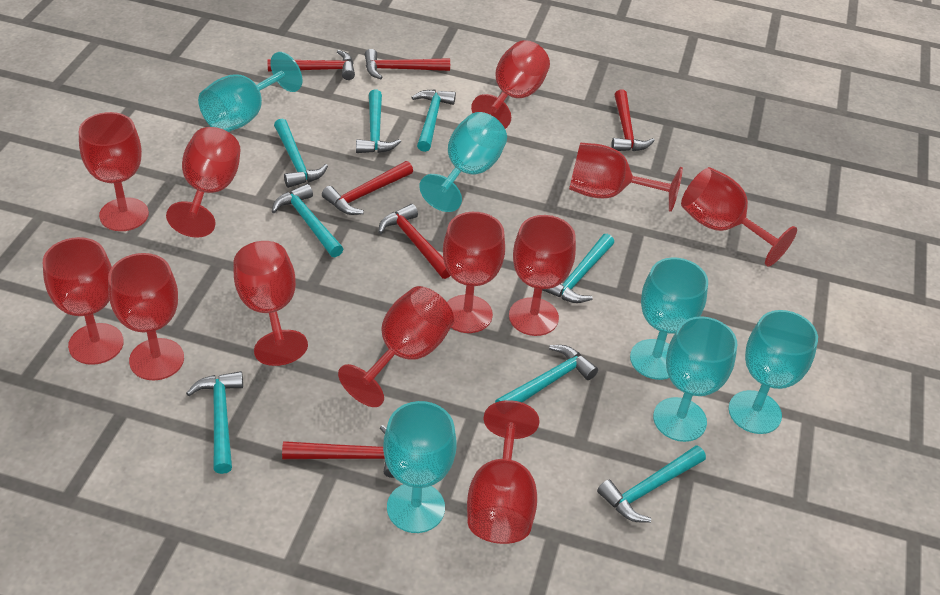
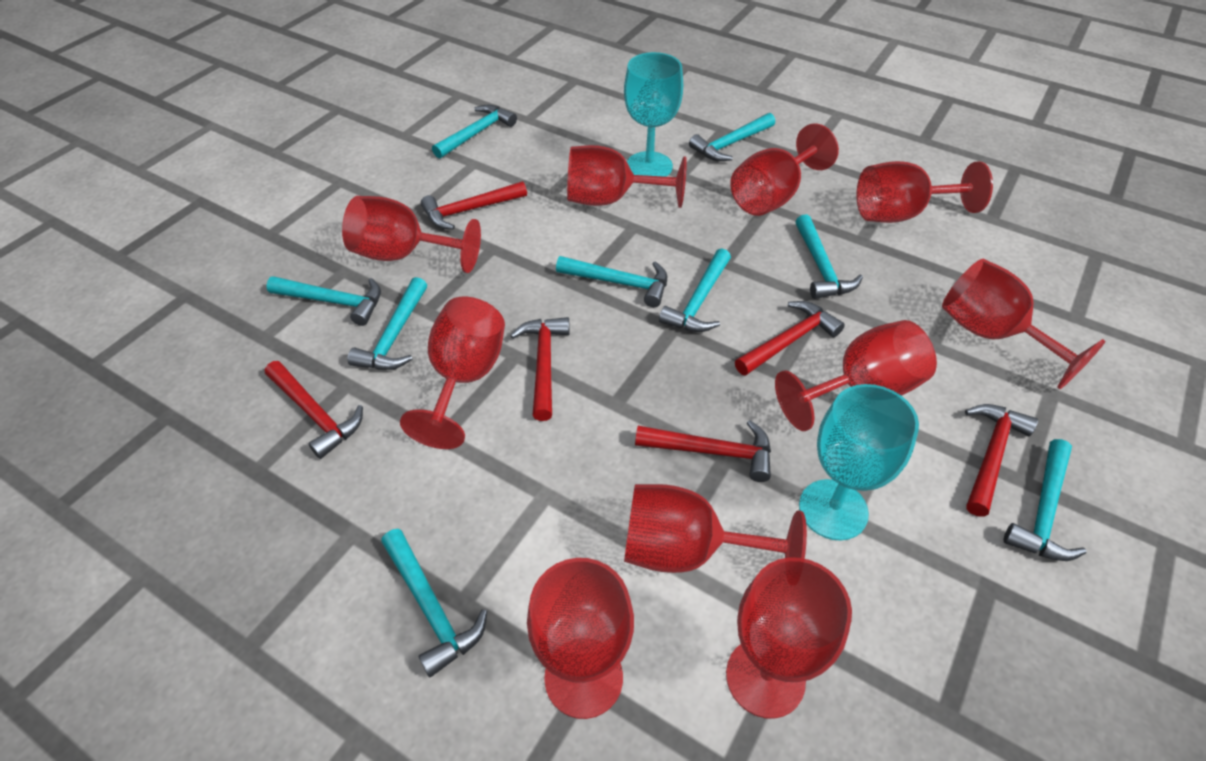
red goblet: 12 -> 10
turquoise goblet: 6 -> 2
turquoise hammer: 8 -> 9

